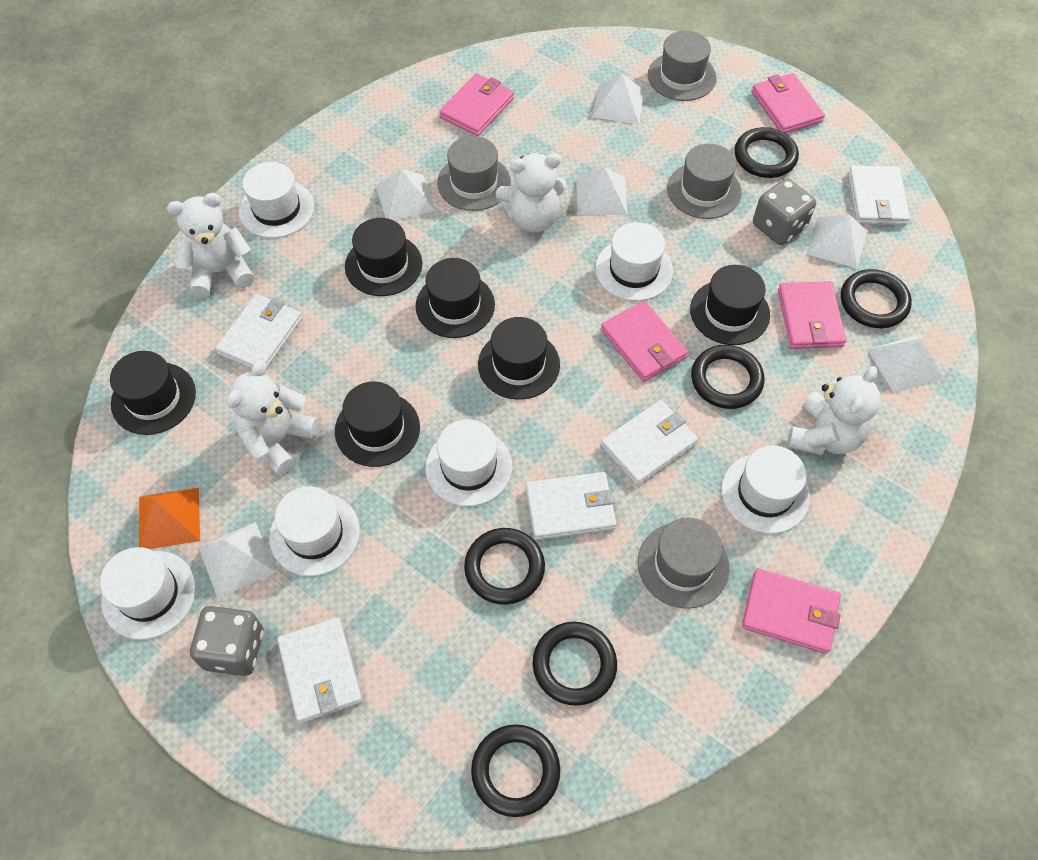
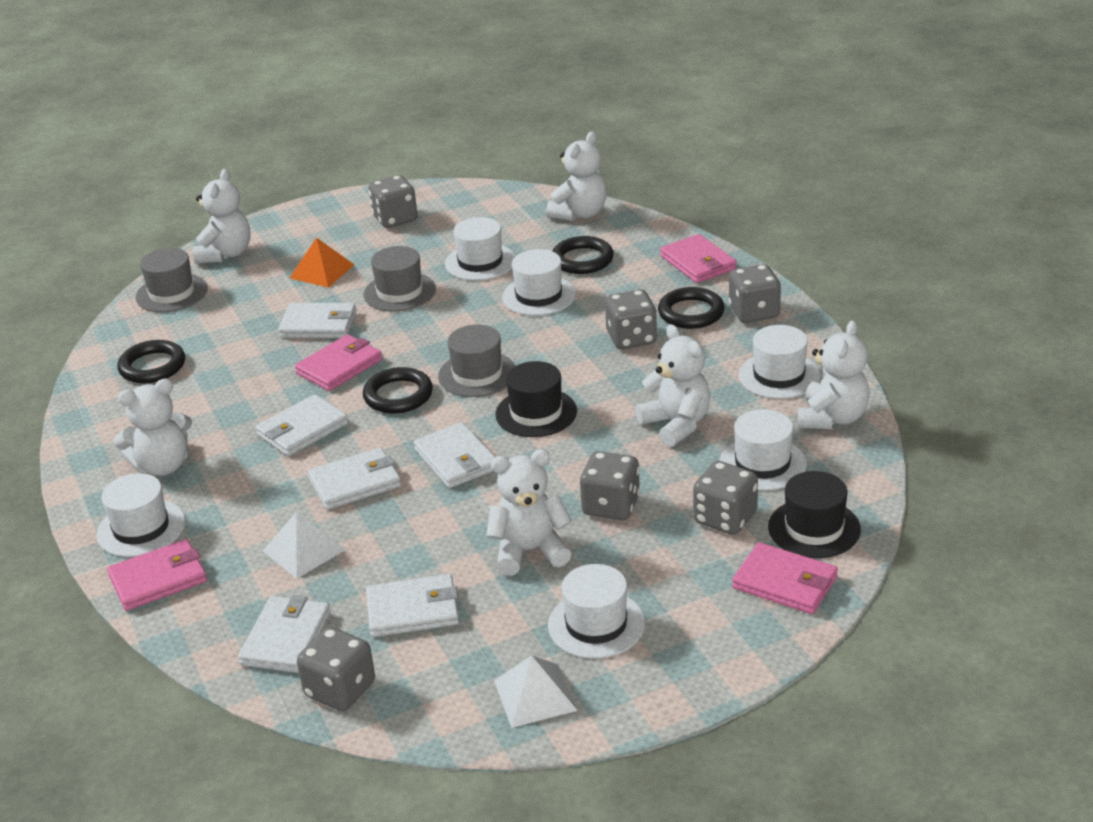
black hat: 6 -> 2
black ring: 6 -> 4
grey dice: 2 -> 6
grey hat: 4 -> 3
pink wallet: 5 -> 4
white pyramid: 6 -> 2
white teddy bear: 4 -> 6
white wallet: 5 -> 6

